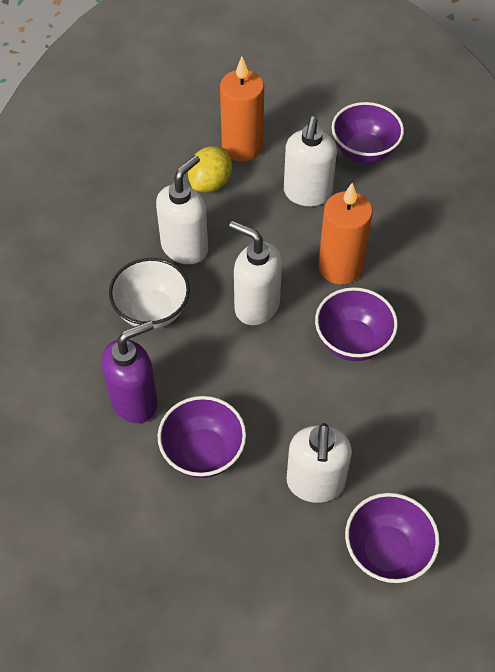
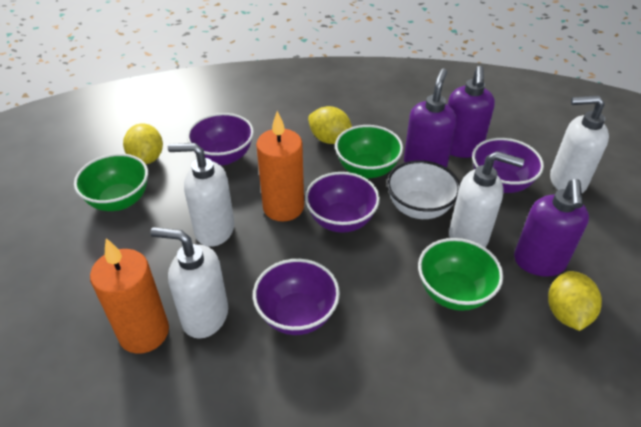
green bowl: 0 -> 3
purple soap dispenser: 1 -> 3
yellow lemon: 1 -> 3

